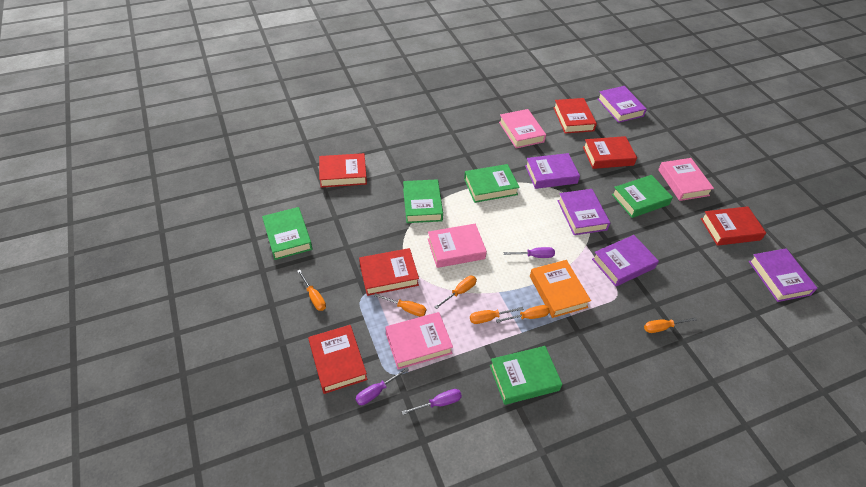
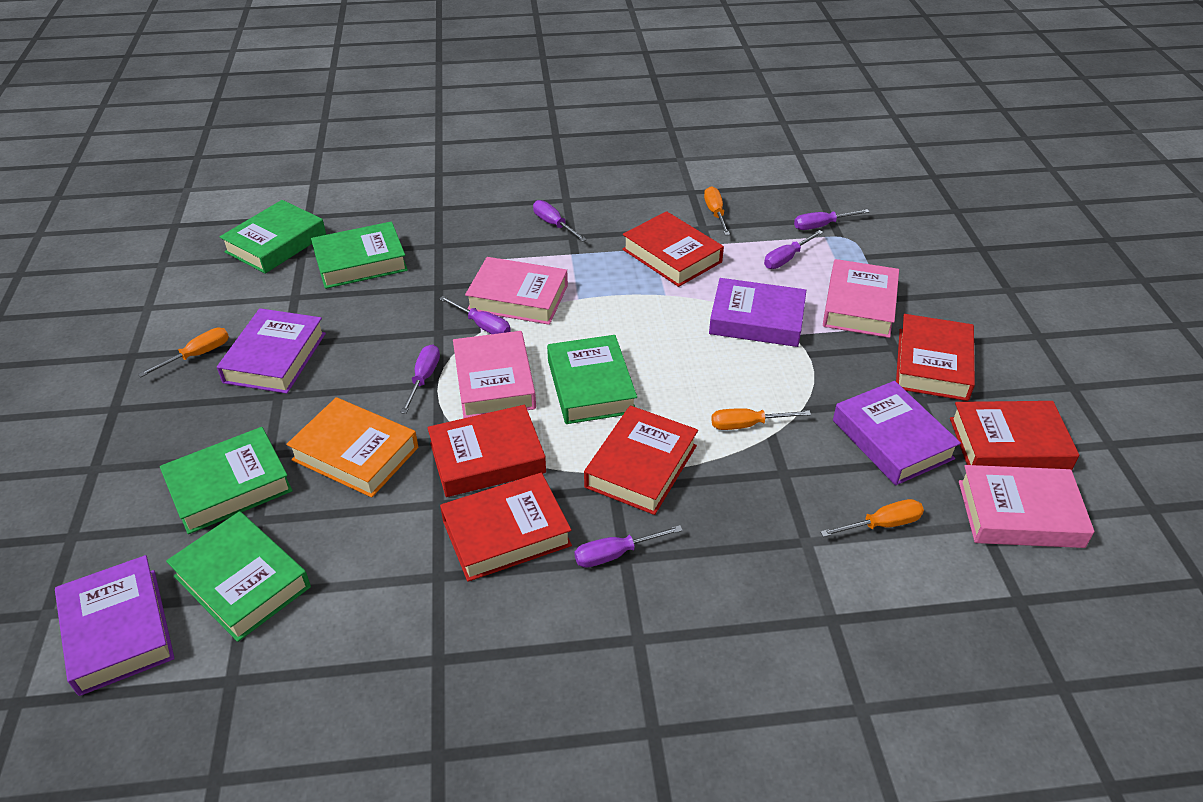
orange screwdriver: 6 -> 4
purple book: 5 -> 4
purple screwdriver: 3 -> 6

